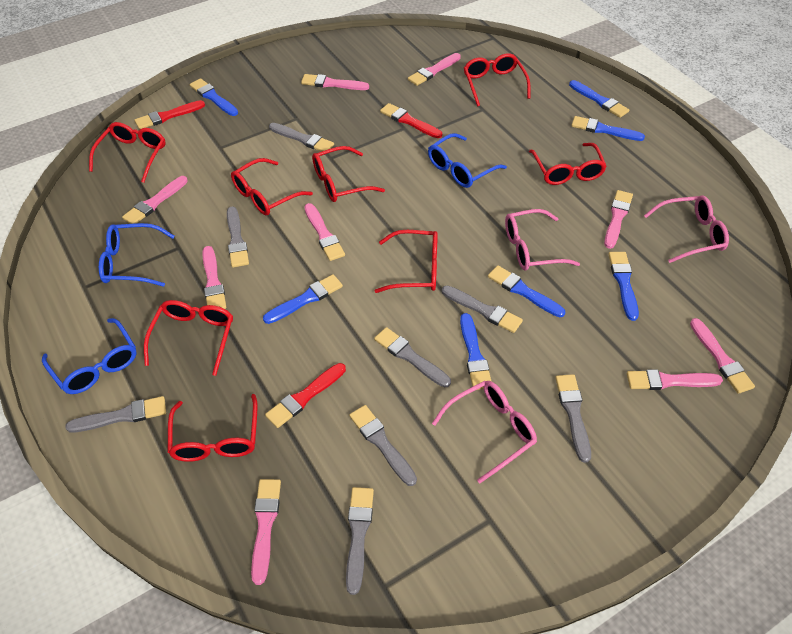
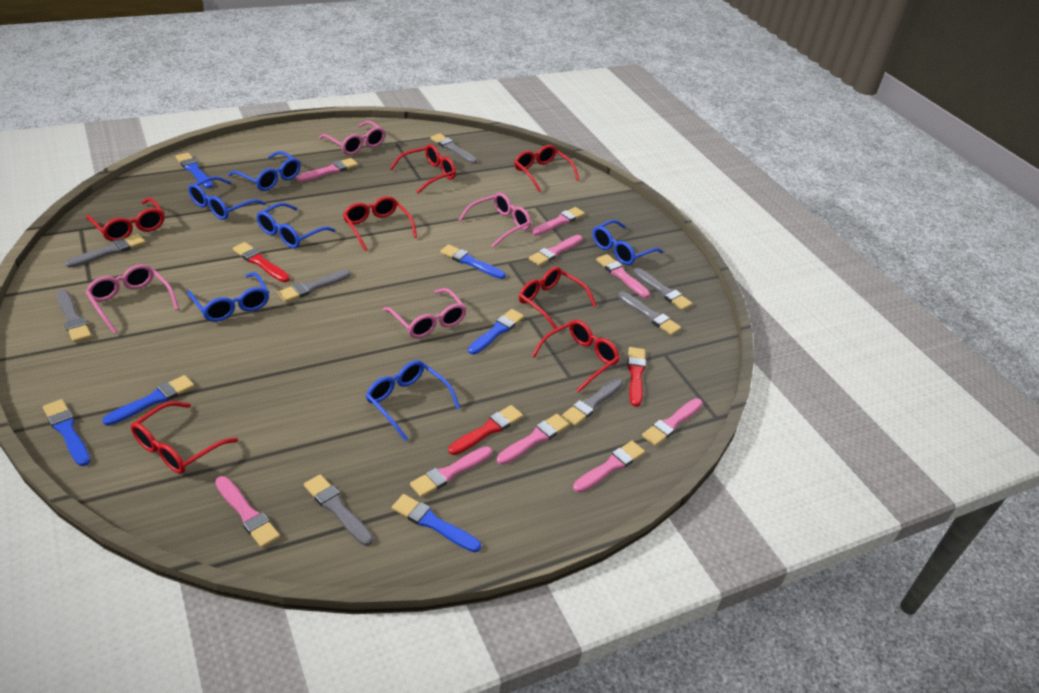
blue brush: 7 -> 6
blue glasses: 3 -> 6
pink glasses: 3 -> 4
red glasses: 8 -> 7

